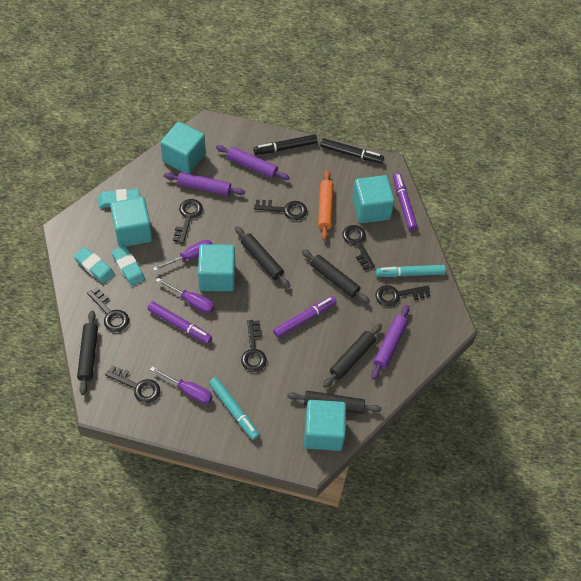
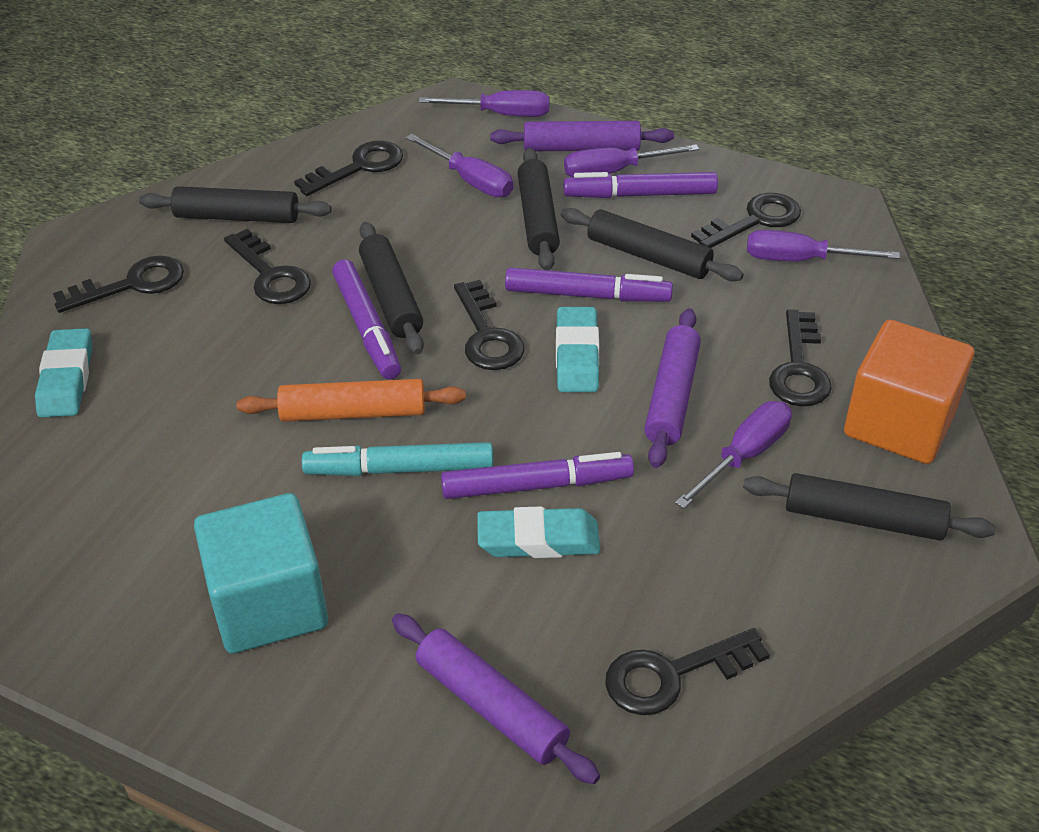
black marker: 2 -> 0
orange cube: 0 -> 1
purple marker: 3 -> 4
purple screwdriver: 3 -> 5
turquoise cube: 5 -> 1
turquoise marker: 2 -> 1

